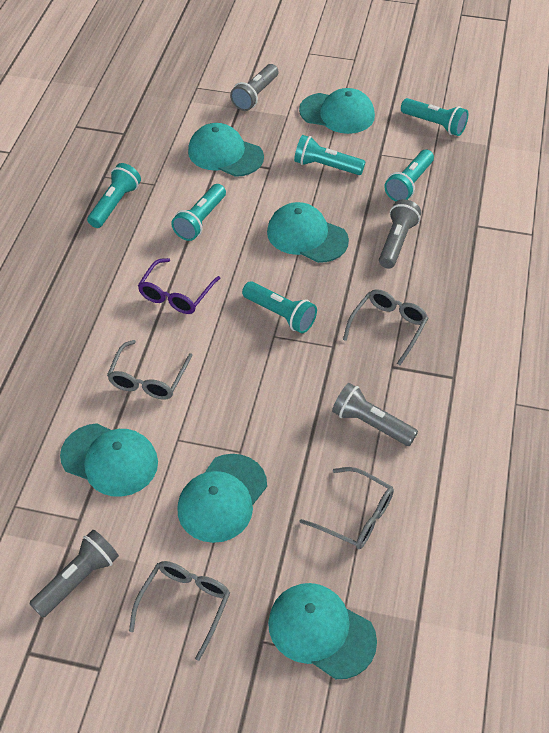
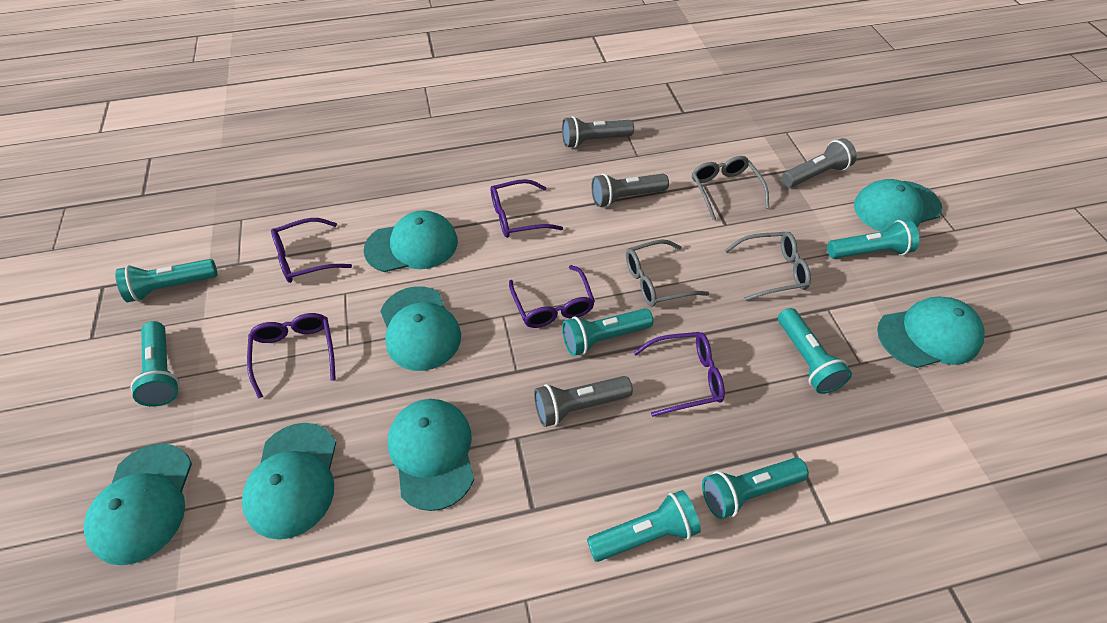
grey glasses: 4 -> 3
purple glasses: 1 -> 5
turquoise cap: 6 -> 7
turquoise flashlight: 6 -> 7

